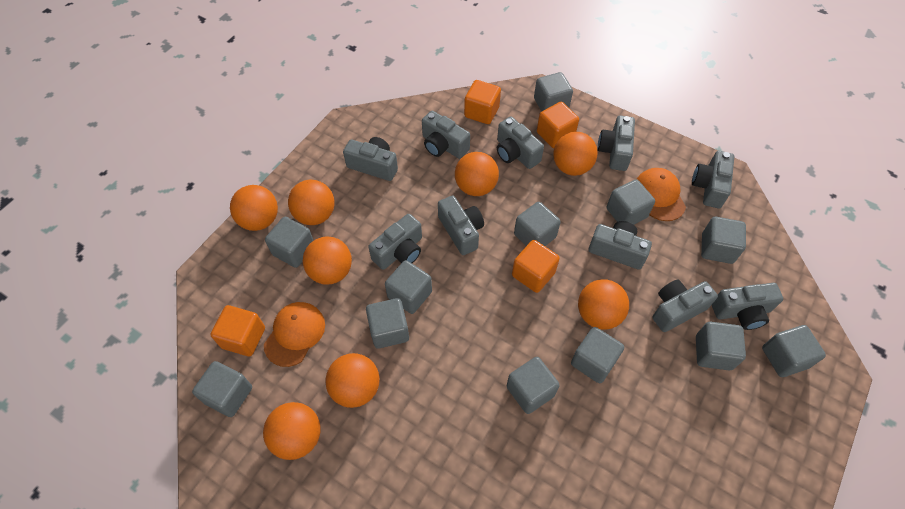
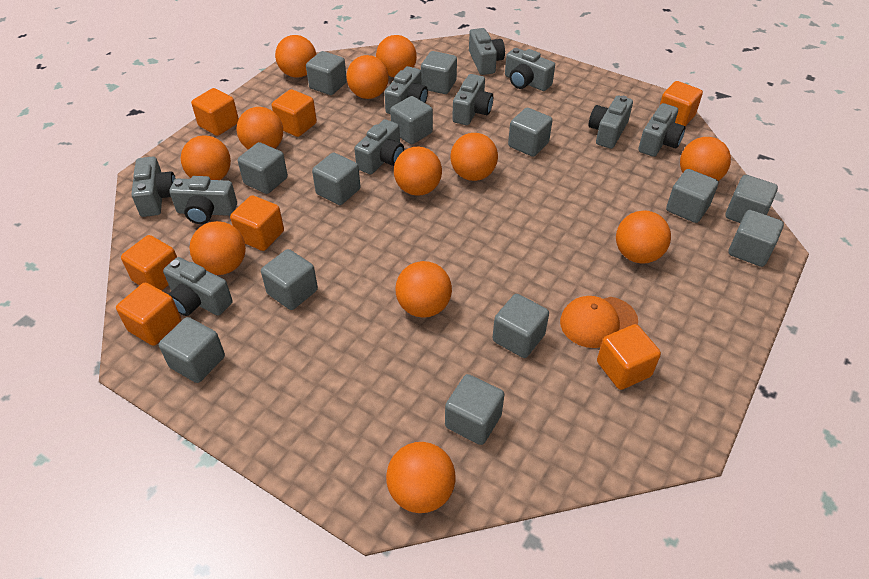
grey cube: 12 -> 13
orange ball: 8 -> 12
orange cap: 2 -> 1
orange cube: 4 -> 7

